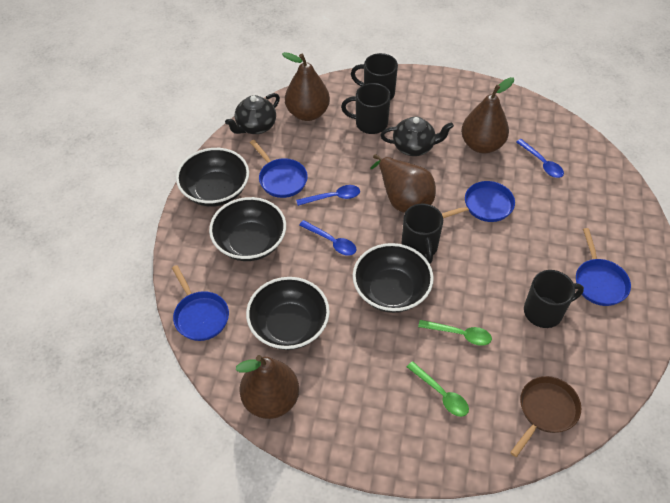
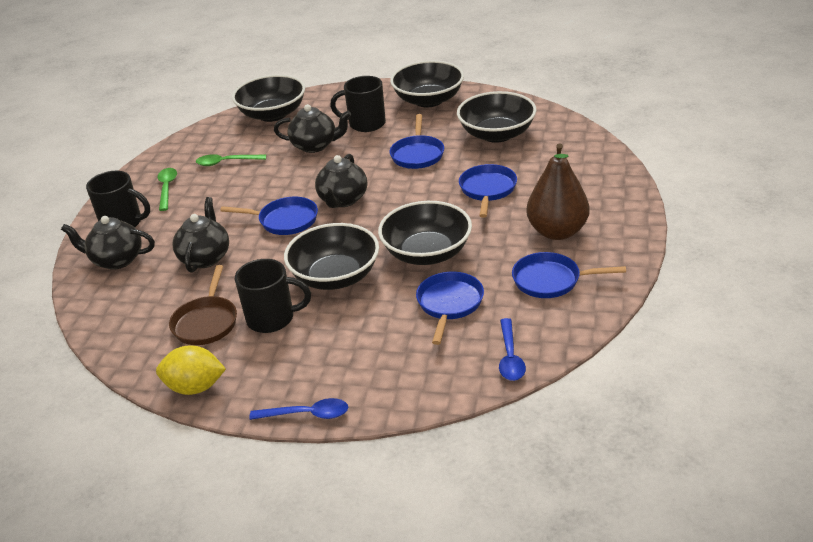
black bowl: 4 -> 5
black mug: 4 -> 3
black teapot: 2 -> 4
blue pan: 4 -> 5
blue spoon: 3 -> 2
brown pear: 4 -> 1
yellow lemon: 0 -> 1

